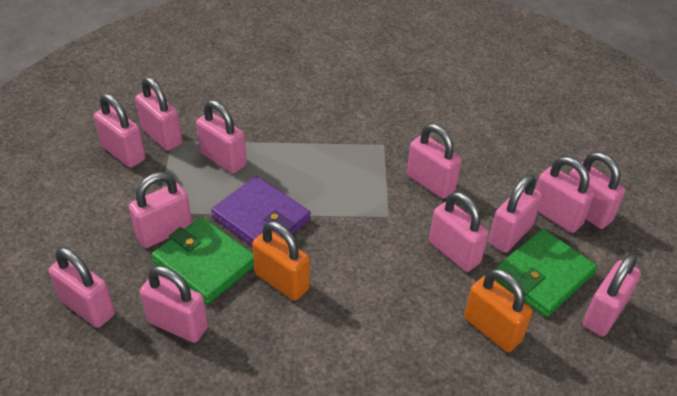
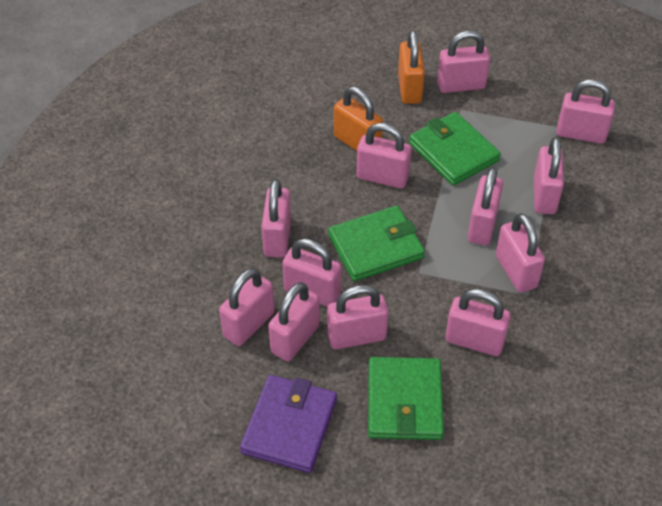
green wallet: 2 -> 3

